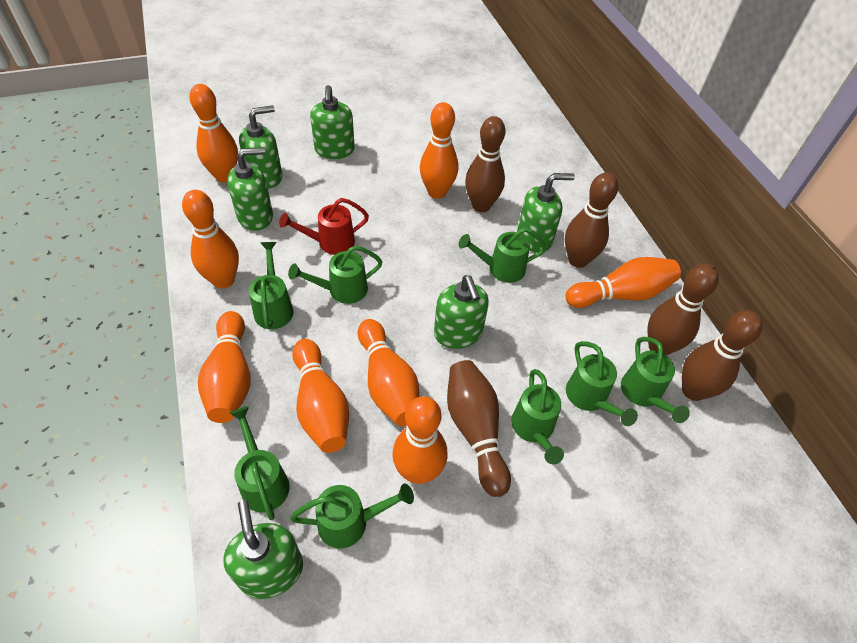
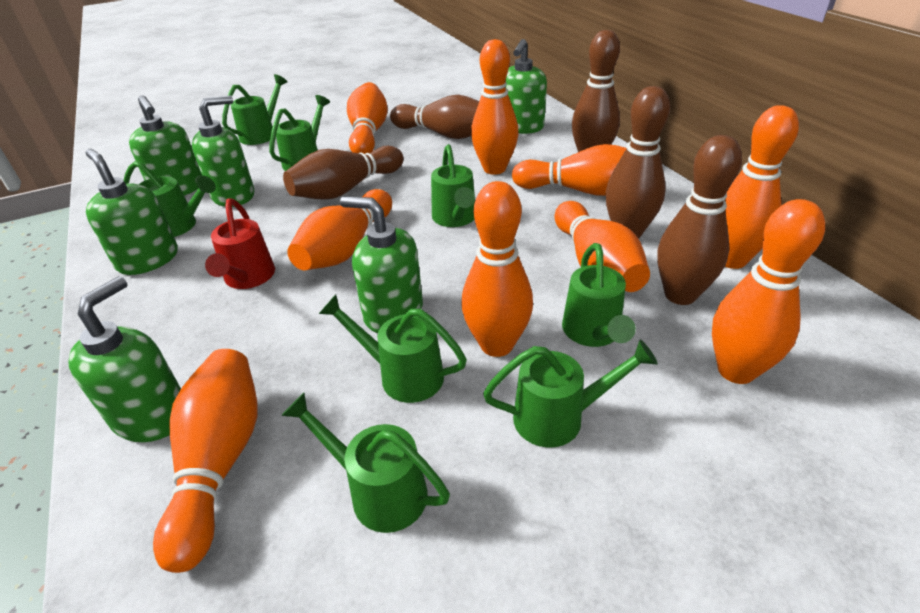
orange bowling pin: 8 -> 9

